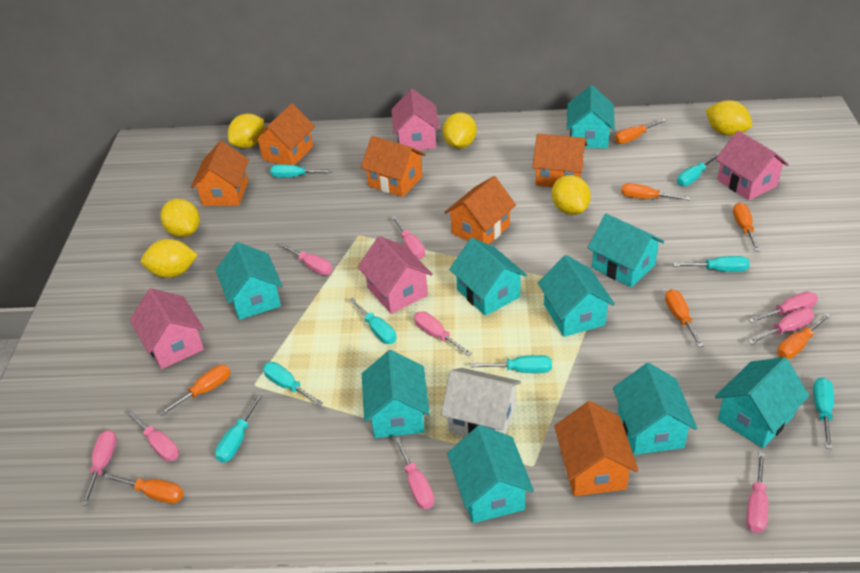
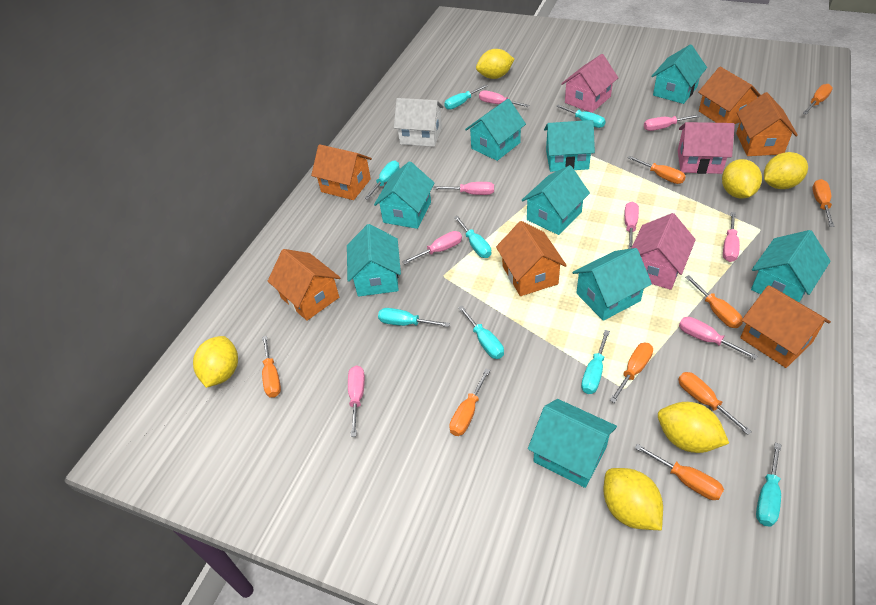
orange screwdriver: 7 -> 9
pink house: 4 -> 3
pink screwdriver: 9 -> 8

